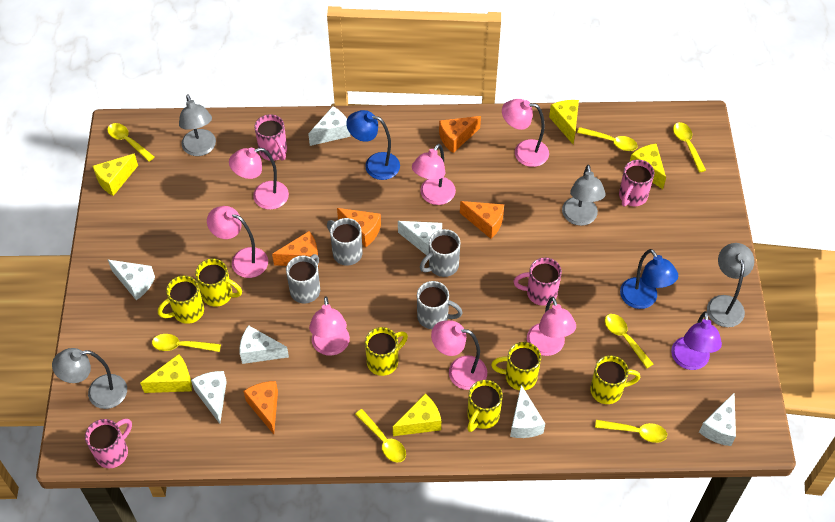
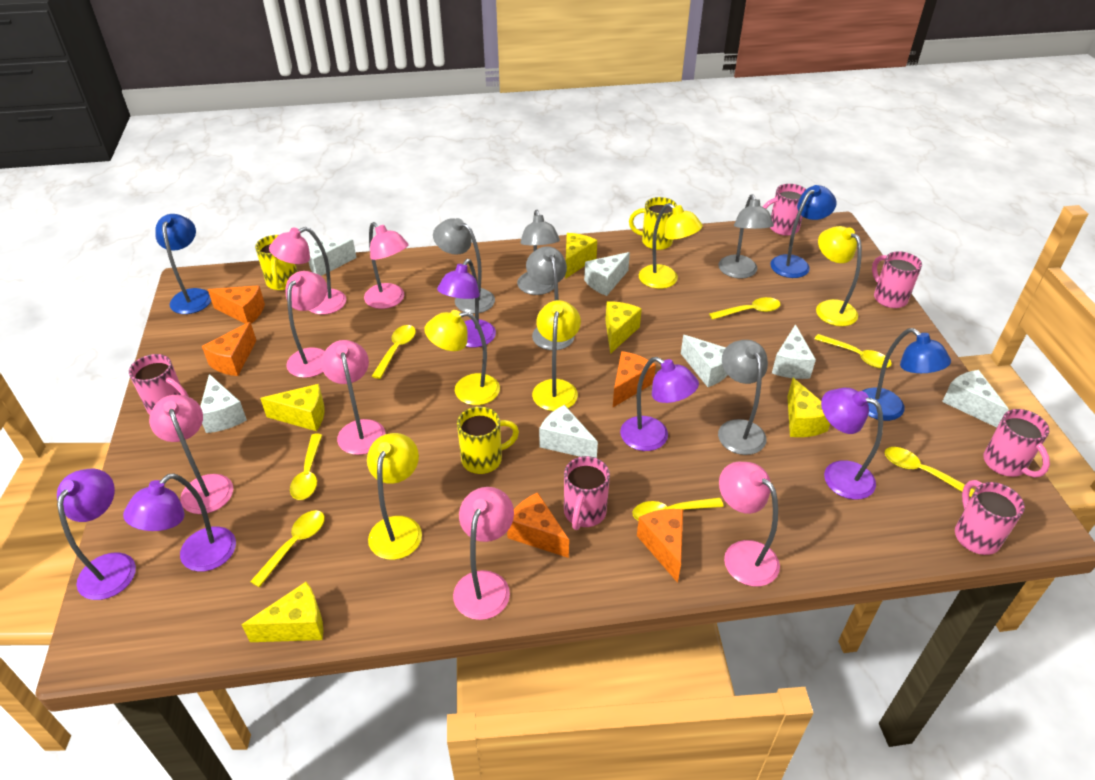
blue lamp: 2 -> 3
grey lamp: 4 -> 5
grey mug: 4 -> 0
pink mug: 4 -> 6
purple lamp: 1 -> 5
yellow lamp: 0 -> 5
yellow mug: 6 -> 3

